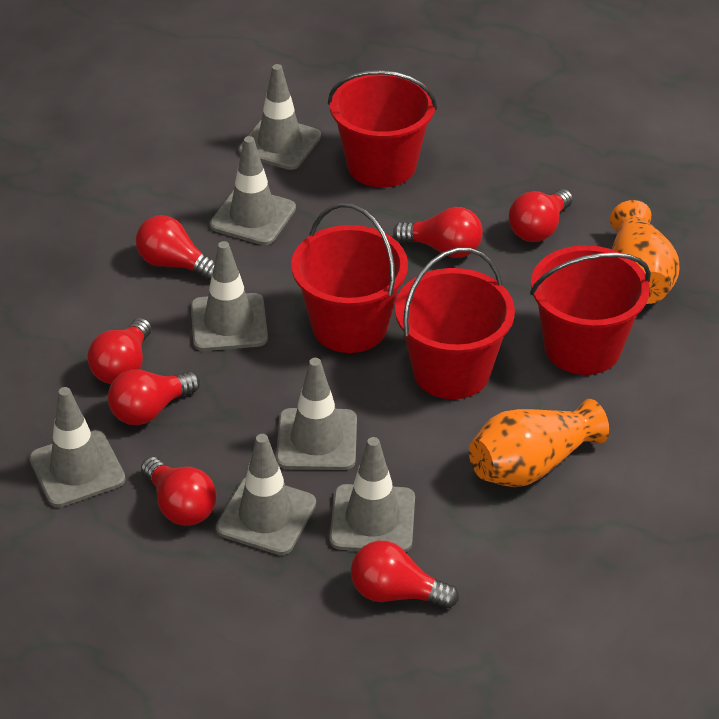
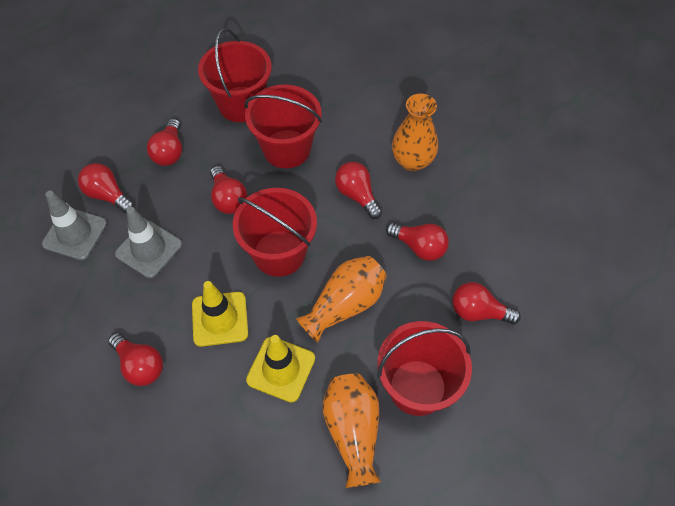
grey traffic cone: 7 -> 2
orange vase: 2 -> 3
yellow traffic cone: 0 -> 2

